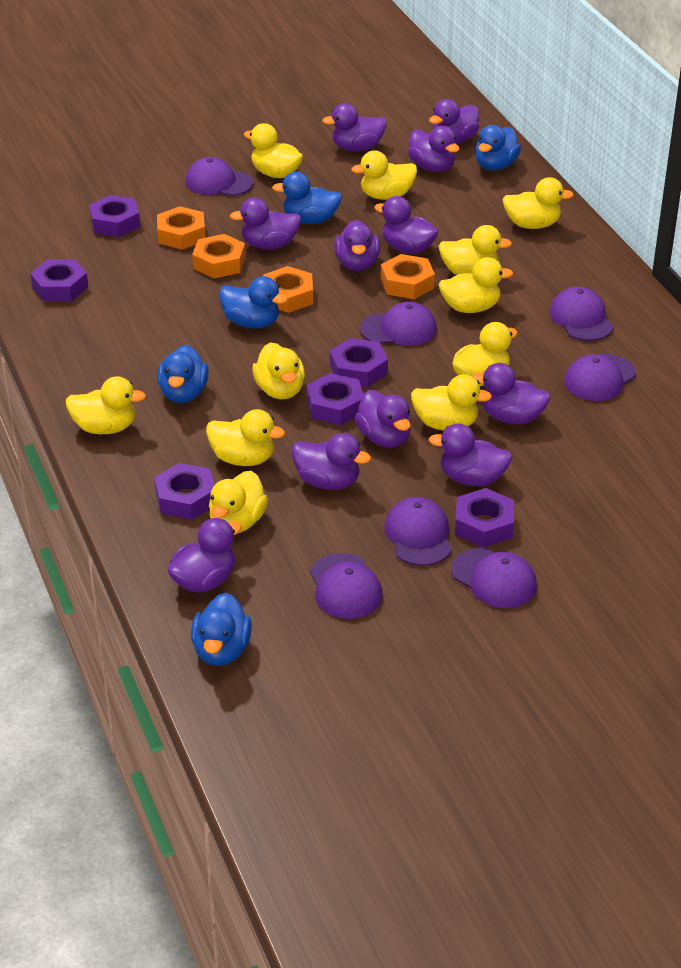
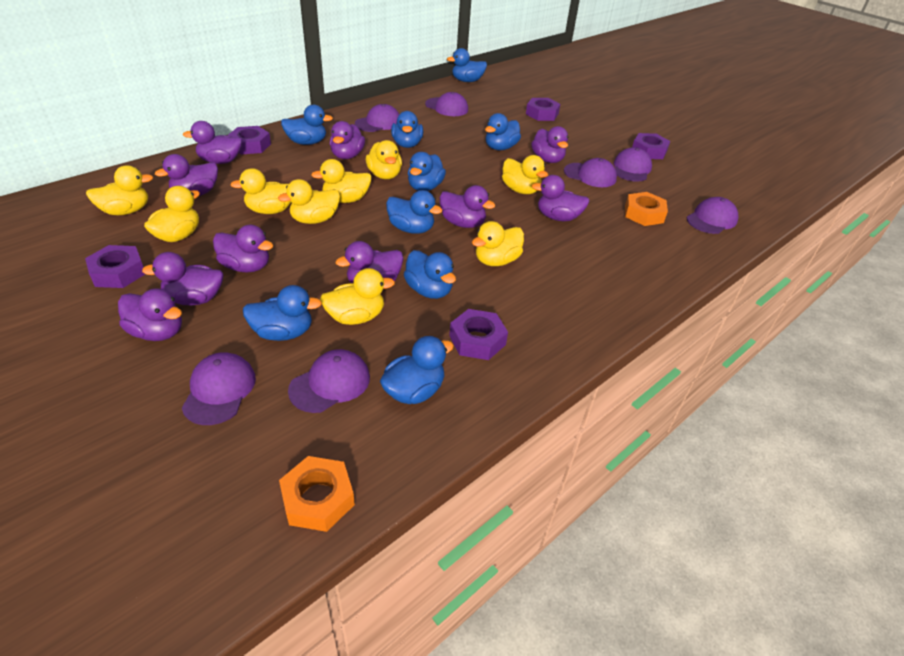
blue duck: 5 -> 9
orange nut: 4 -> 2
purple duck: 11 -> 10
purple nut: 6 -> 5
yellow duck: 11 -> 9

